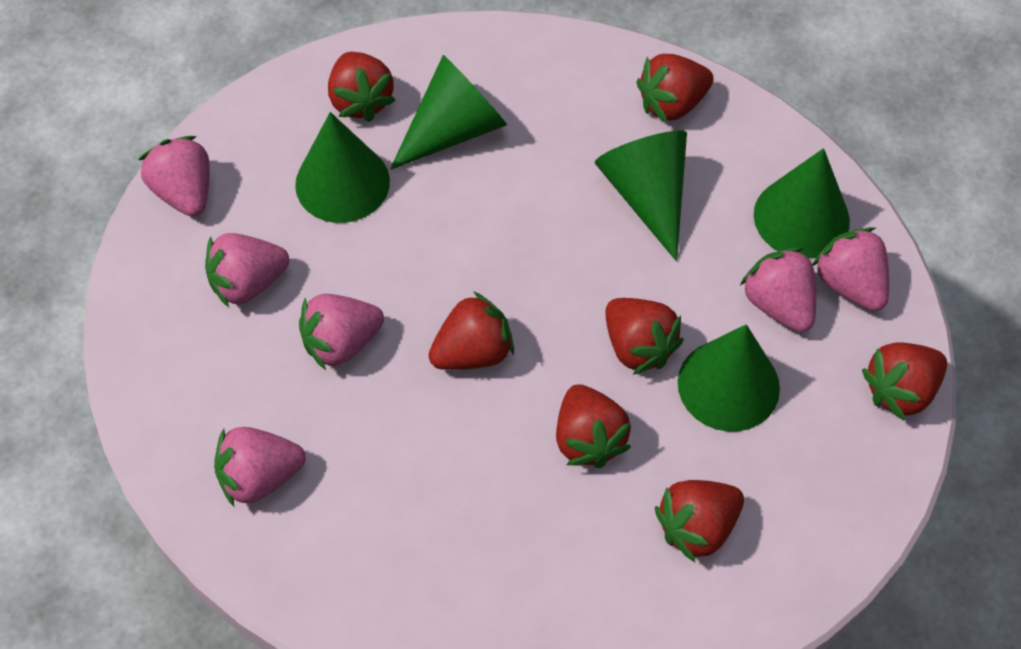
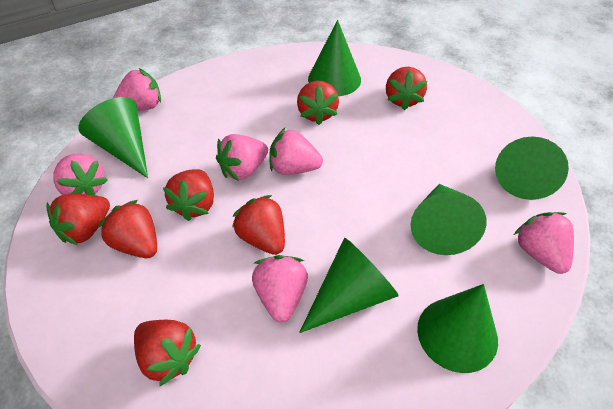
green cone: 5 -> 6

